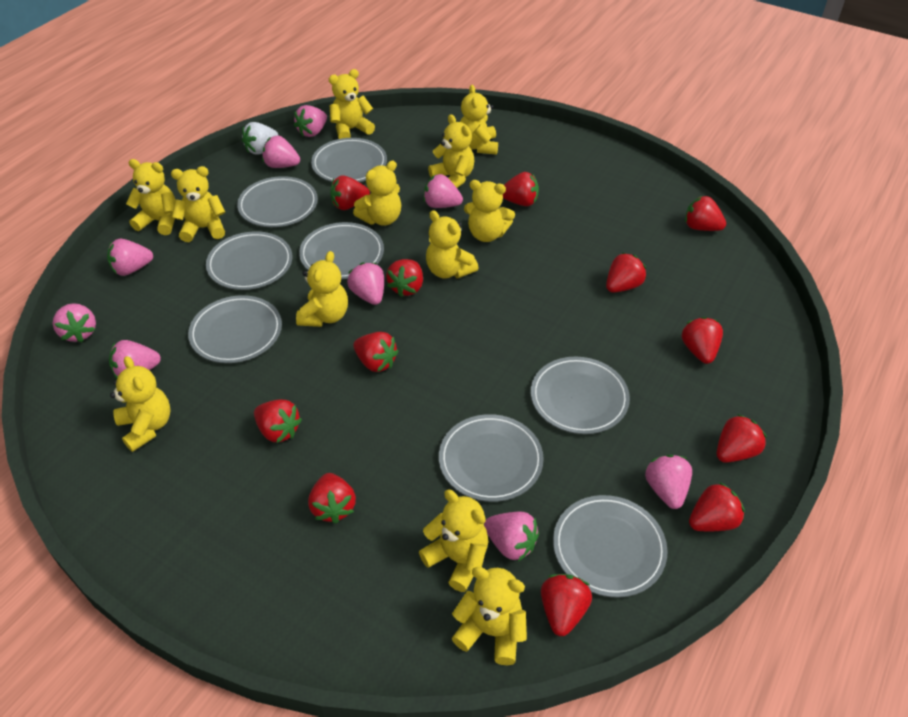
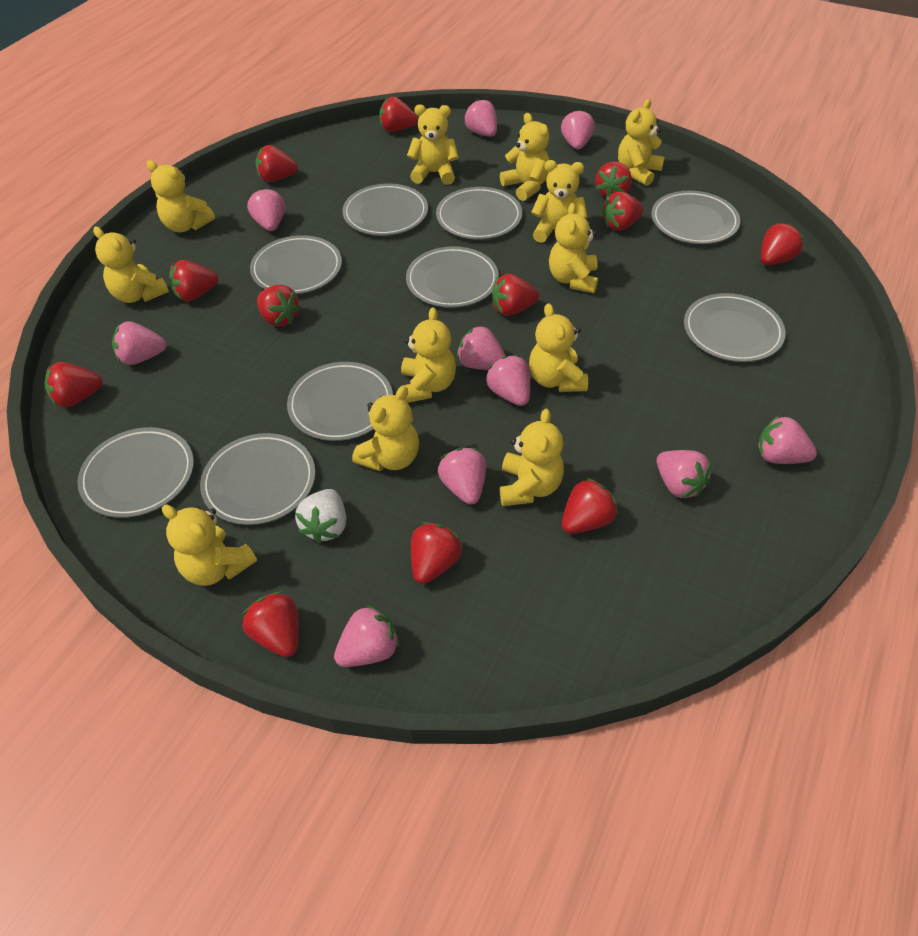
grey plate: 8 -> 9
pink strawberry: 9 -> 10

